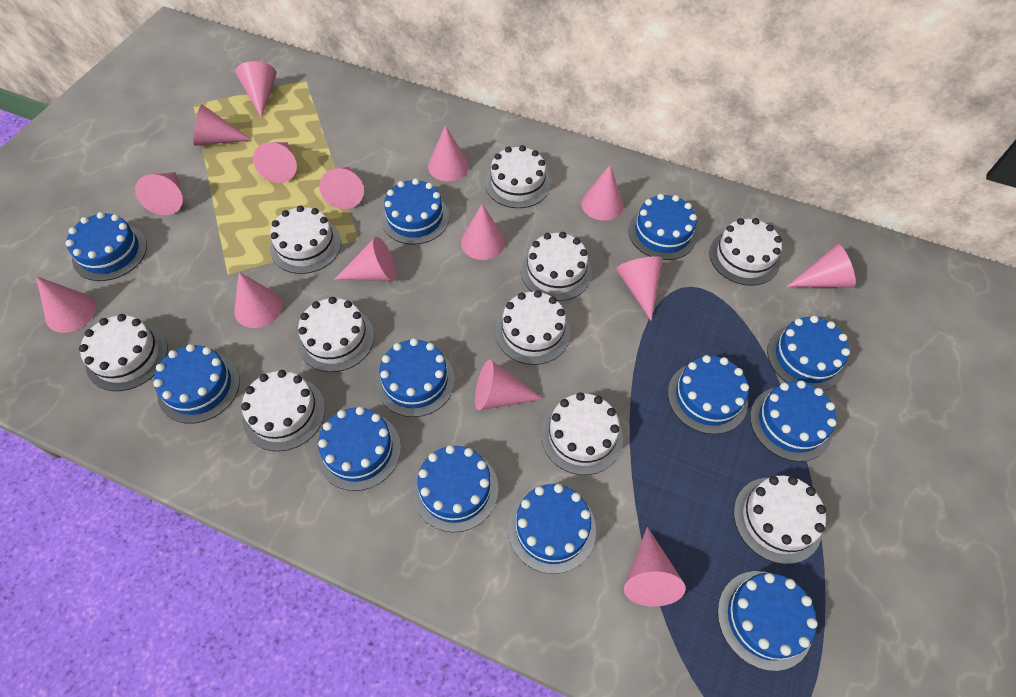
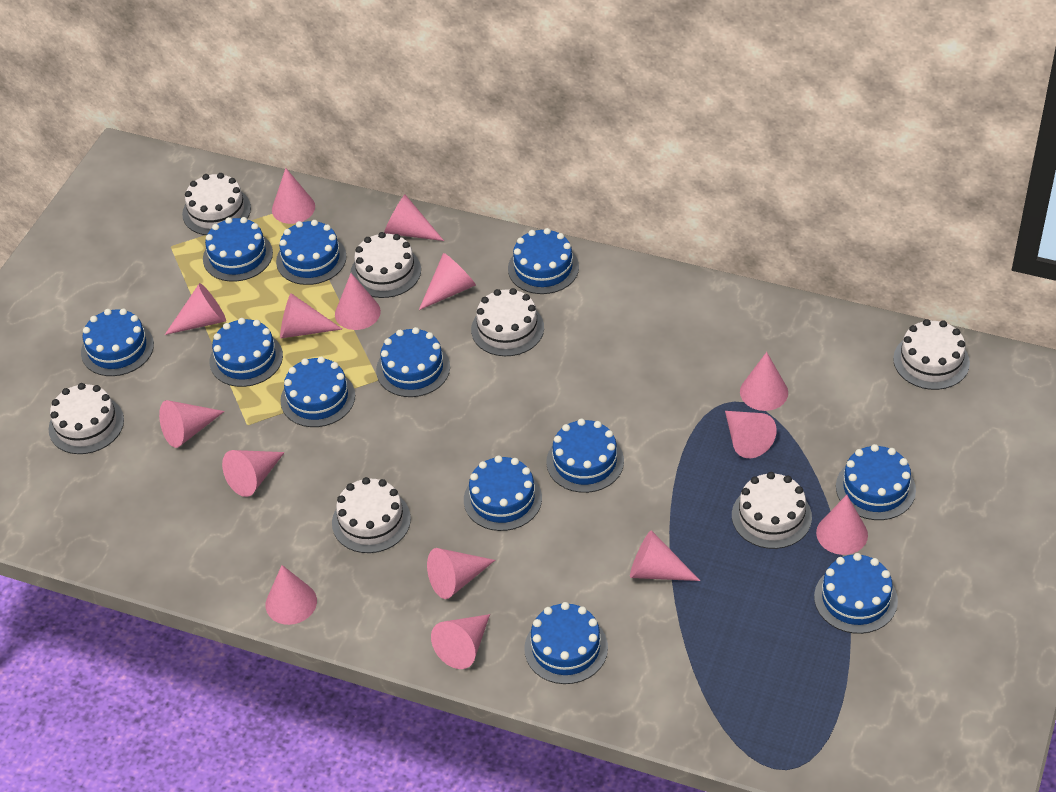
white cake: 10 -> 7

